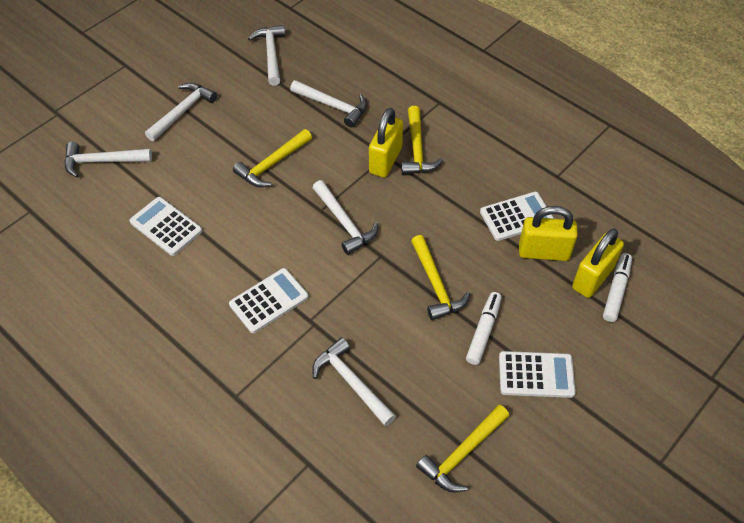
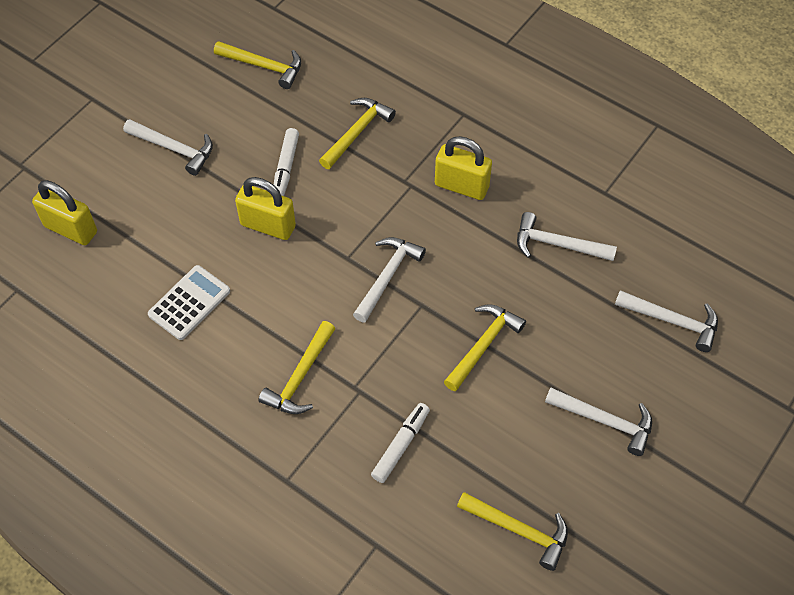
white calculator: 4 -> 1
white hammer: 6 -> 5
yellow hammer: 4 -> 5

